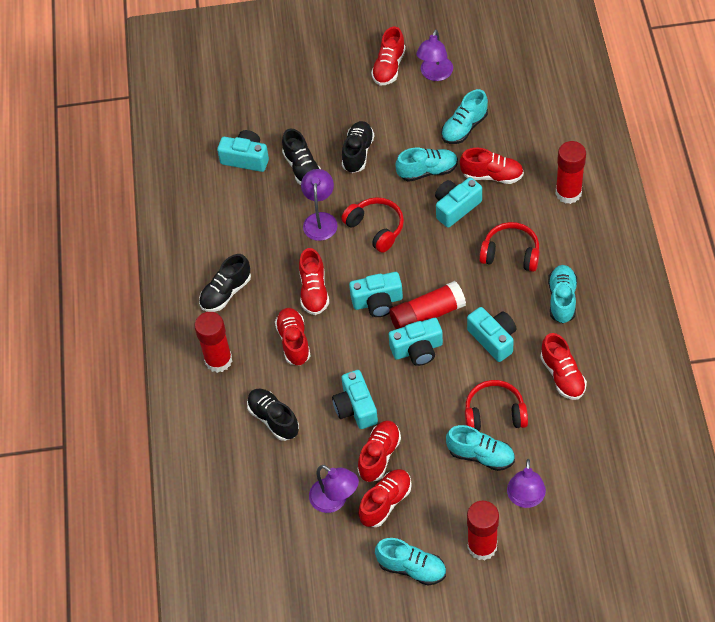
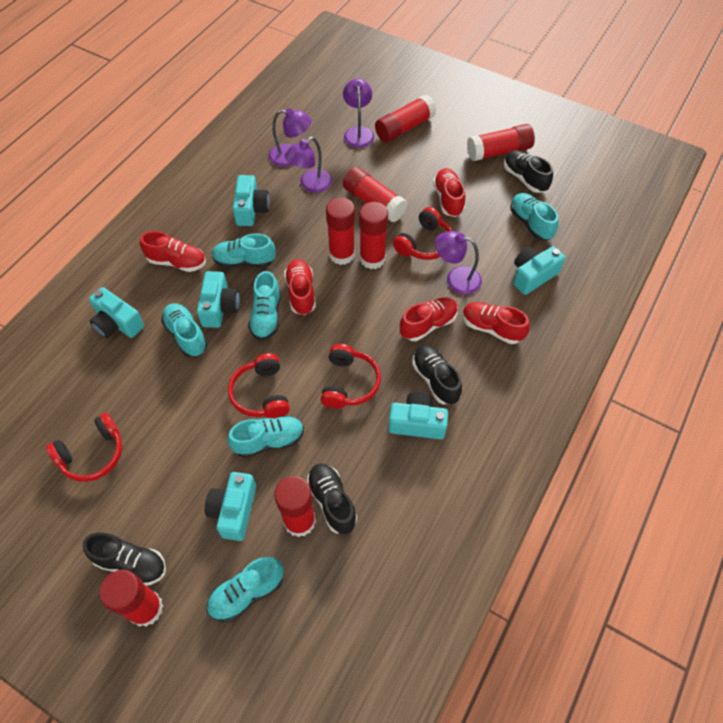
red glue stick: 4 -> 7
red headphones: 3 -> 4
red shoe: 7 -> 5
turquoise shoe: 5 -> 6

